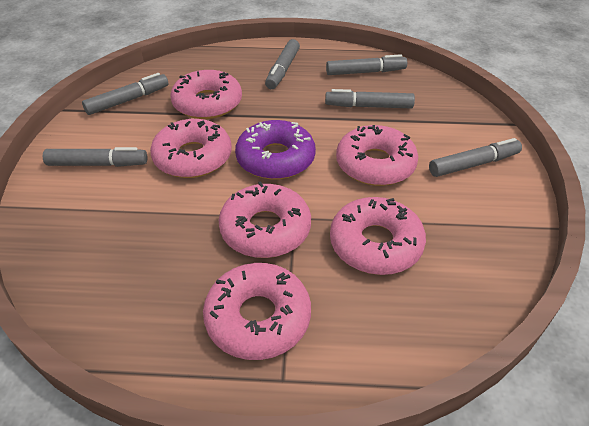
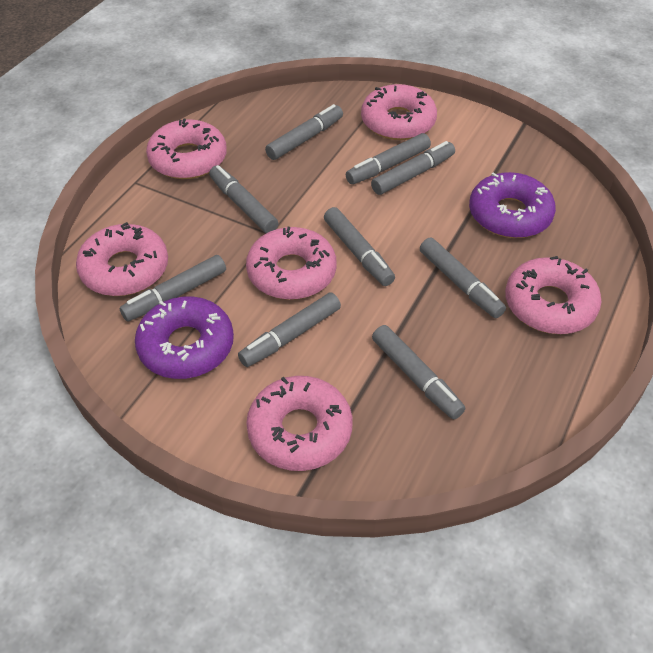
grey marker: 6 -> 9
purple donut: 1 -> 2

